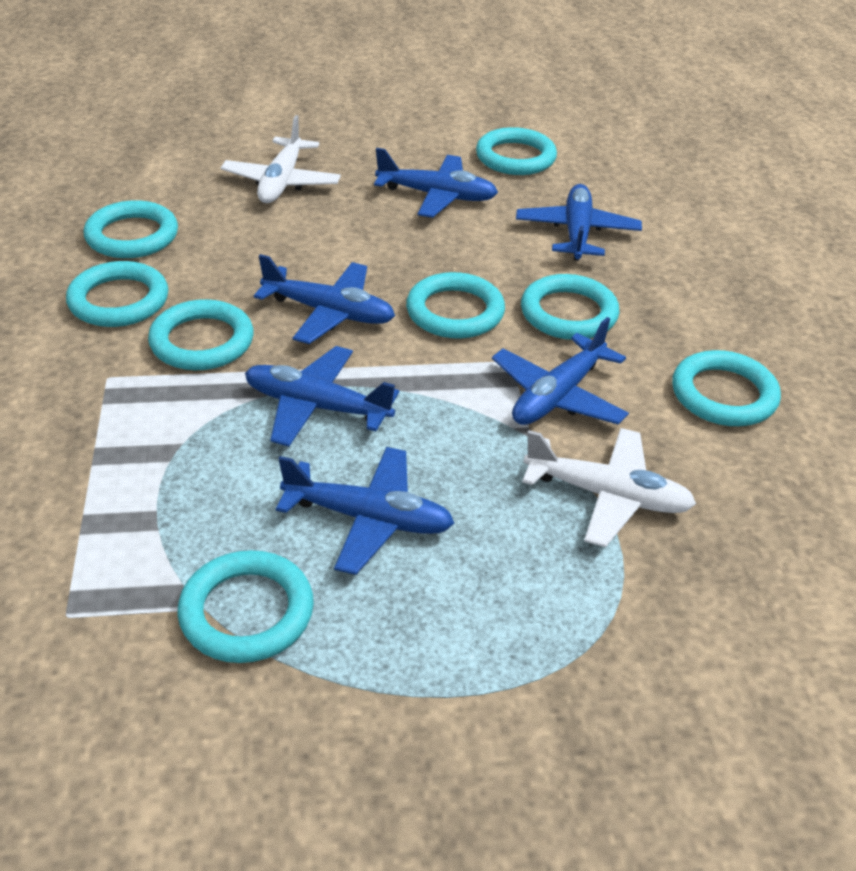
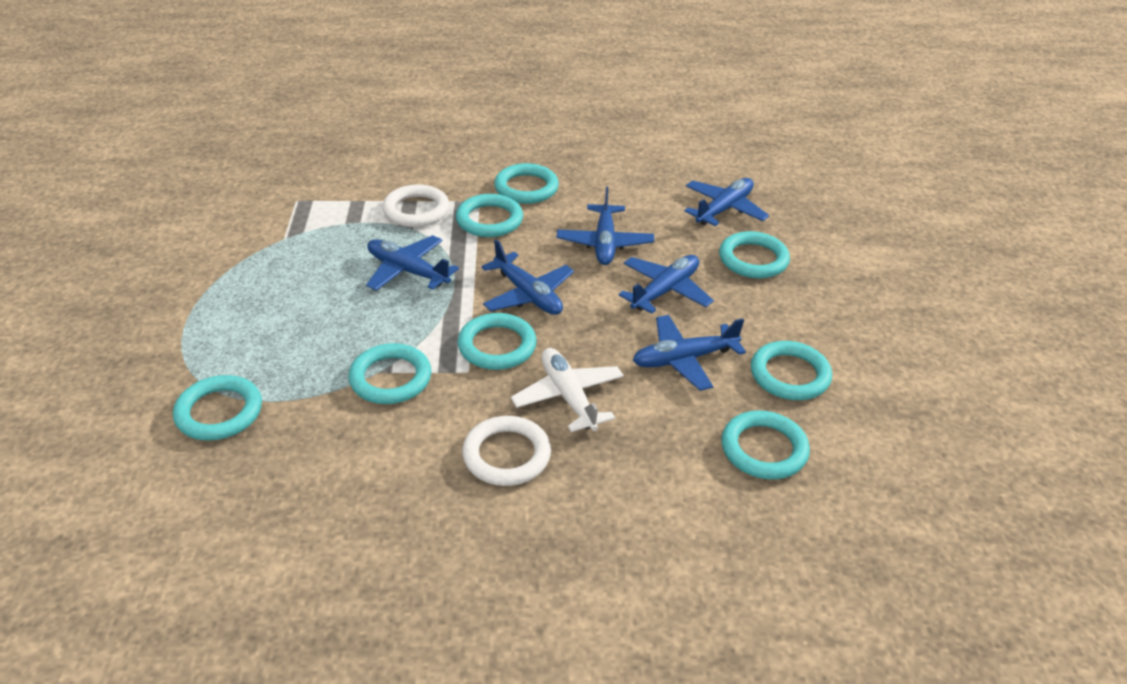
white plane: 2 -> 1
white ring: 0 -> 2

